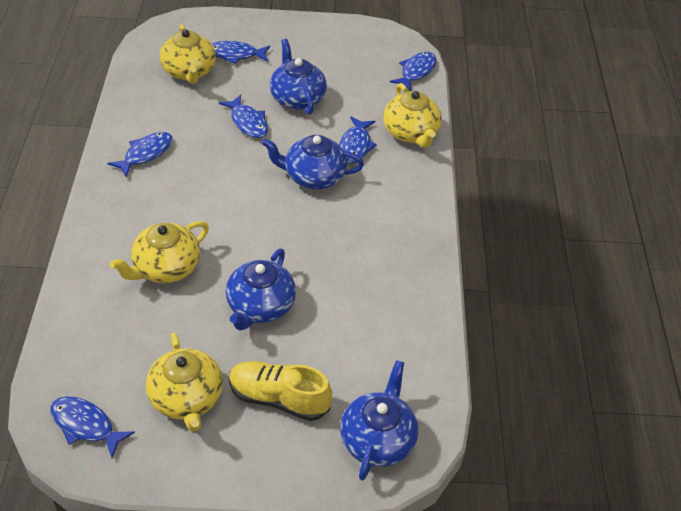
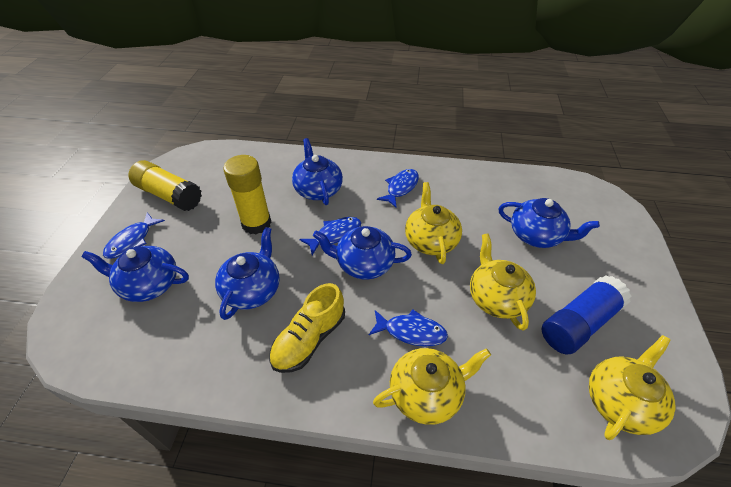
blue fish: 6 -> 4
blue glue stick: 0 -> 1
blue teapot: 4 -> 5
yellow glue stick: 0 -> 2

